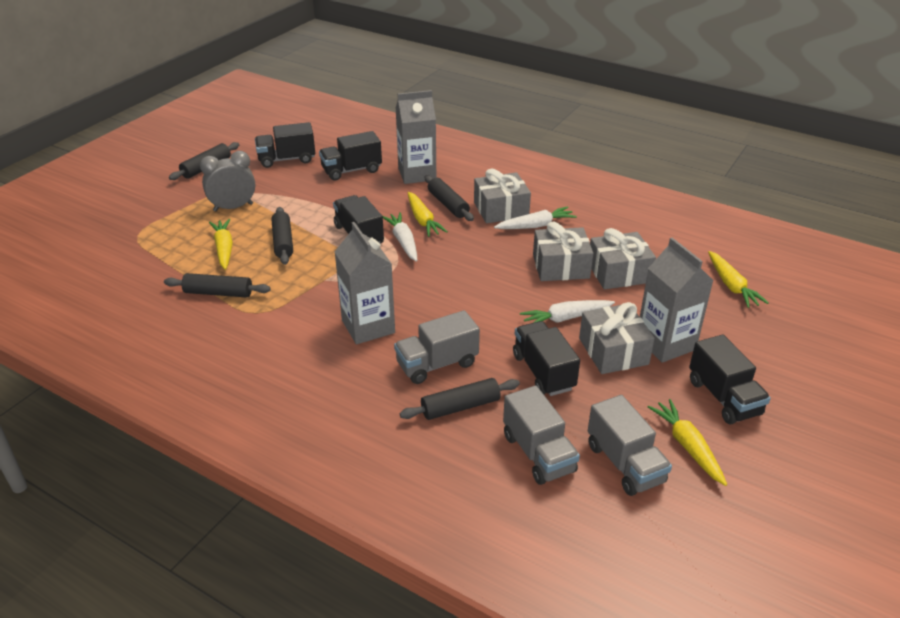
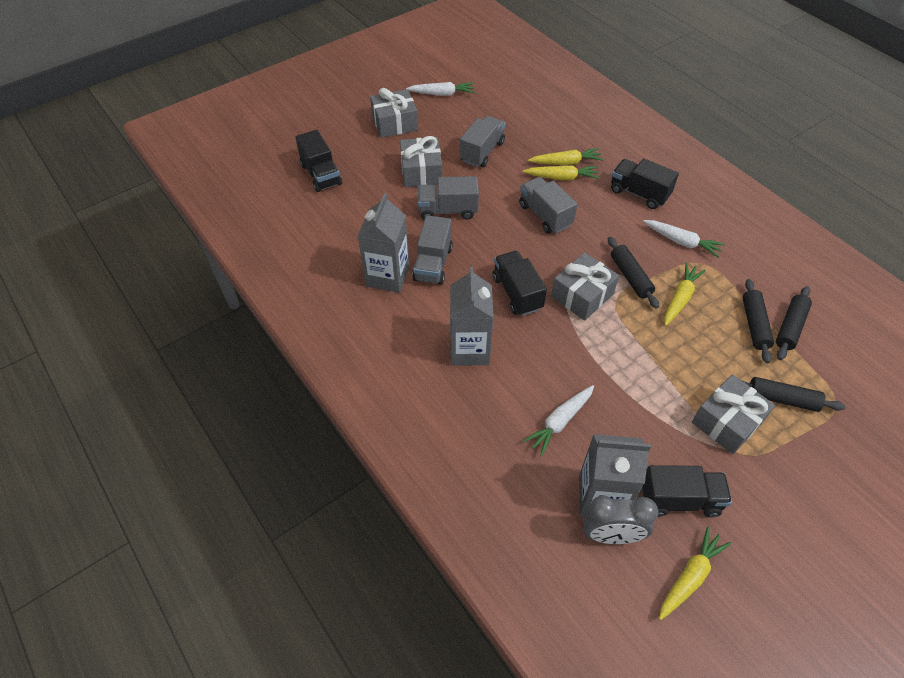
black rolling pin: 5 -> 4
black truck: 5 -> 4
grey truck: 3 -> 4

